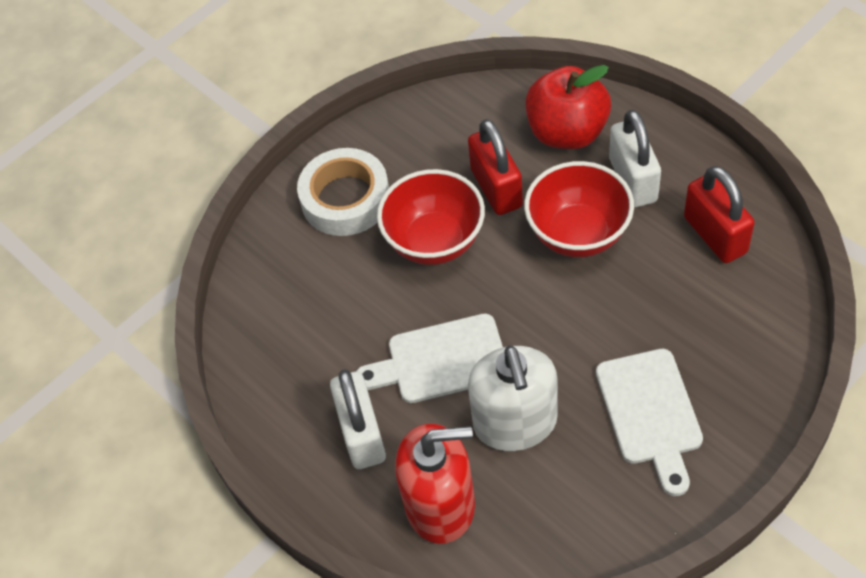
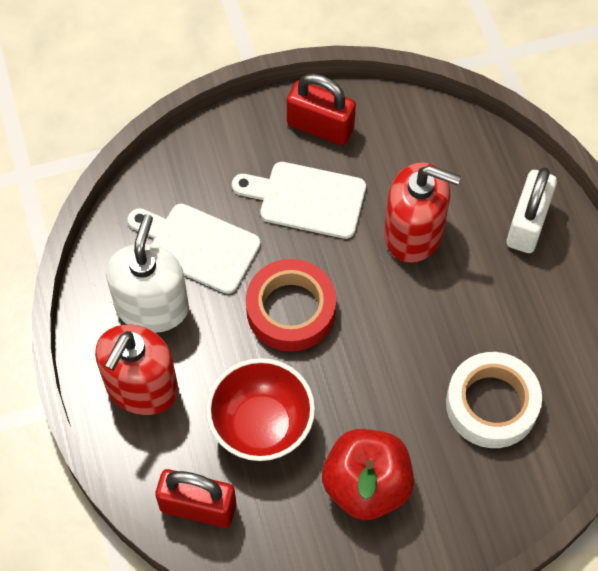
red bowl: 2 -> 1
red soap dispenser: 1 -> 2
red tape: 0 -> 1
white padlock: 2 -> 1

